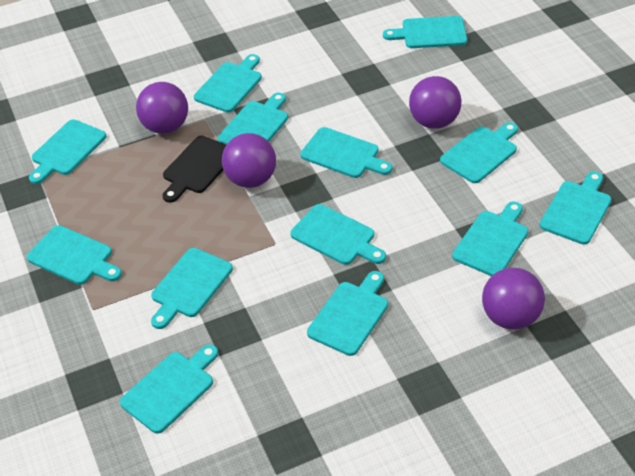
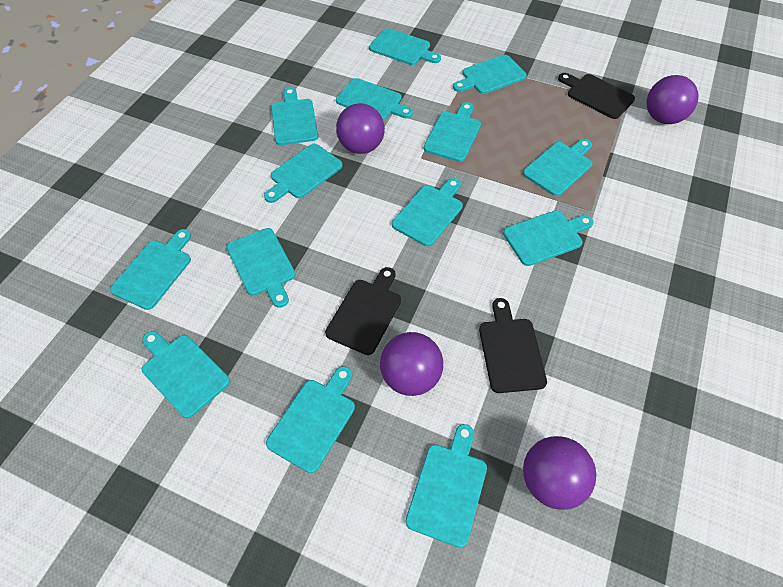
black cutting board: 1 -> 3
turquoise cutting board: 13 -> 14

